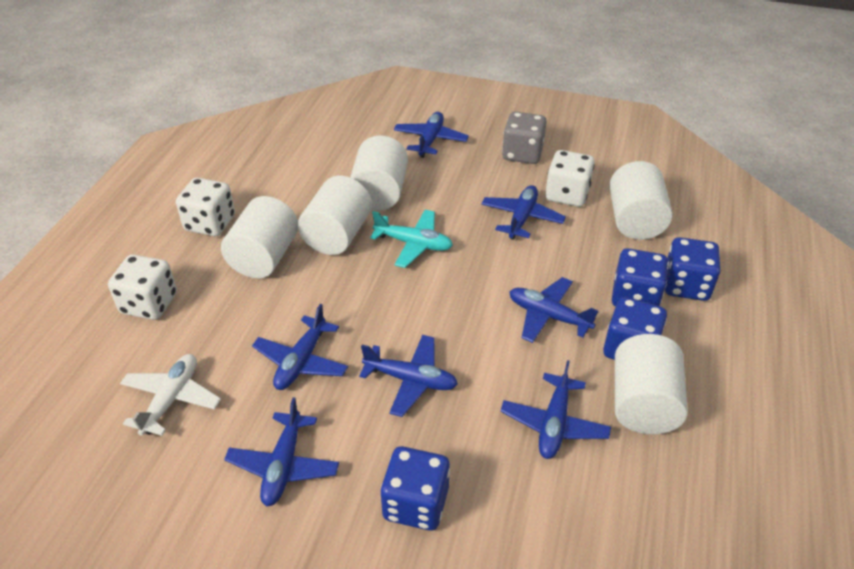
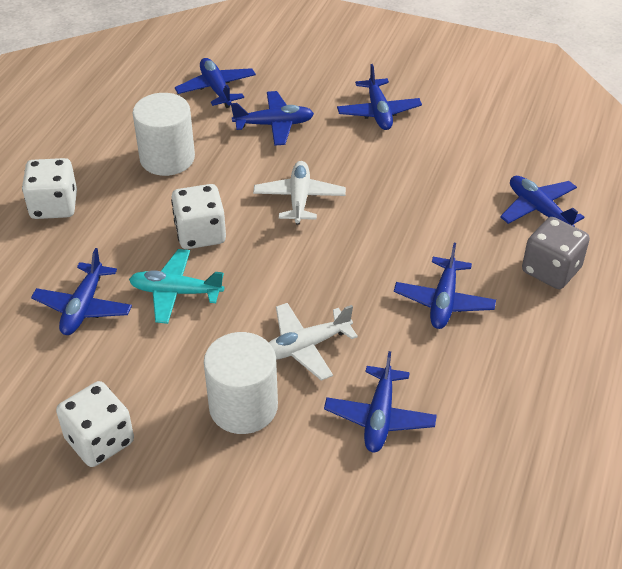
blue dice: 4 -> 0
white cylinder: 5 -> 2
white plane: 1 -> 2

